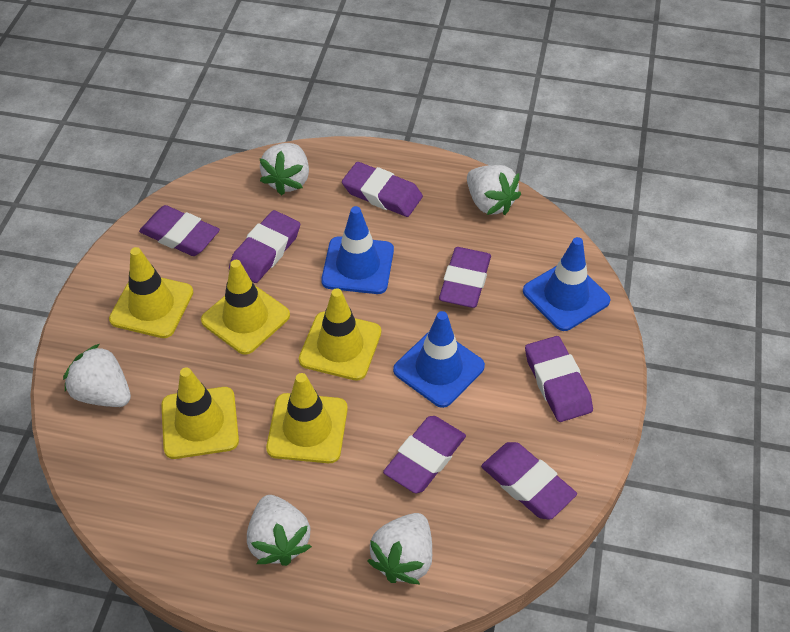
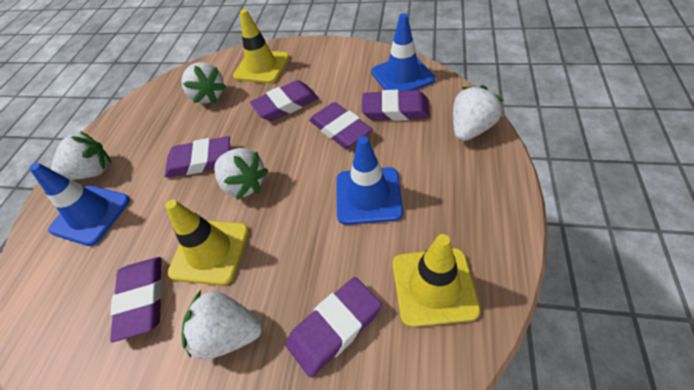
purple eraser: 7 -> 6
yellow traffic cone: 5 -> 3

